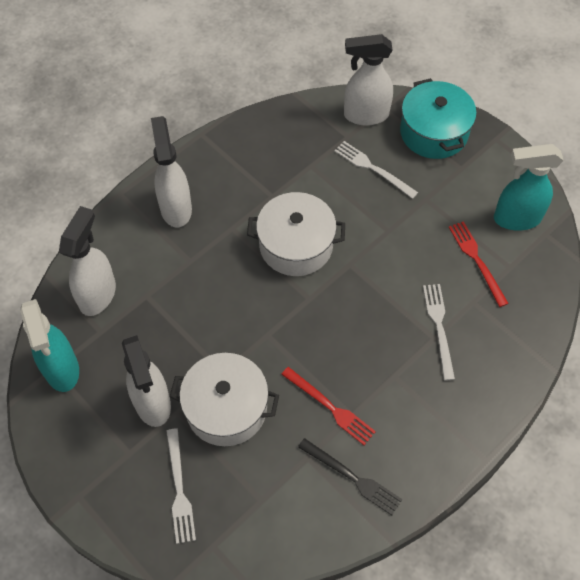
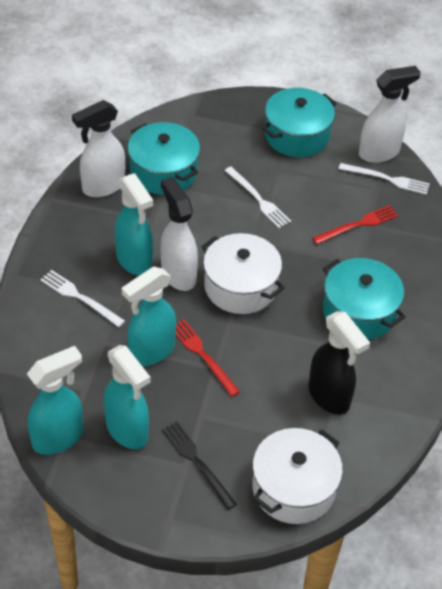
black spray bottle: 0 -> 1
turquoise pot: 1 -> 3
turquoise spray bottle: 2 -> 4
white spray bottle: 4 -> 3

